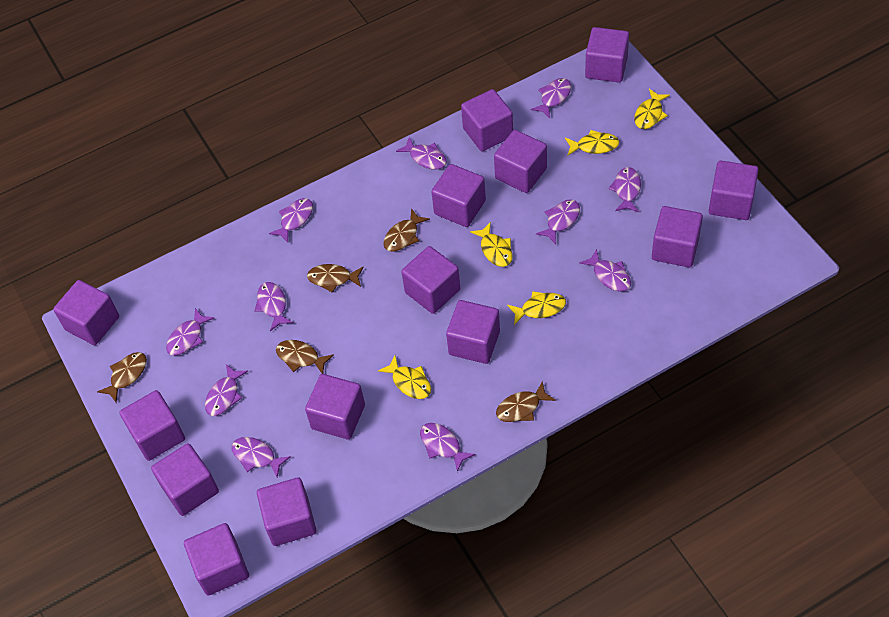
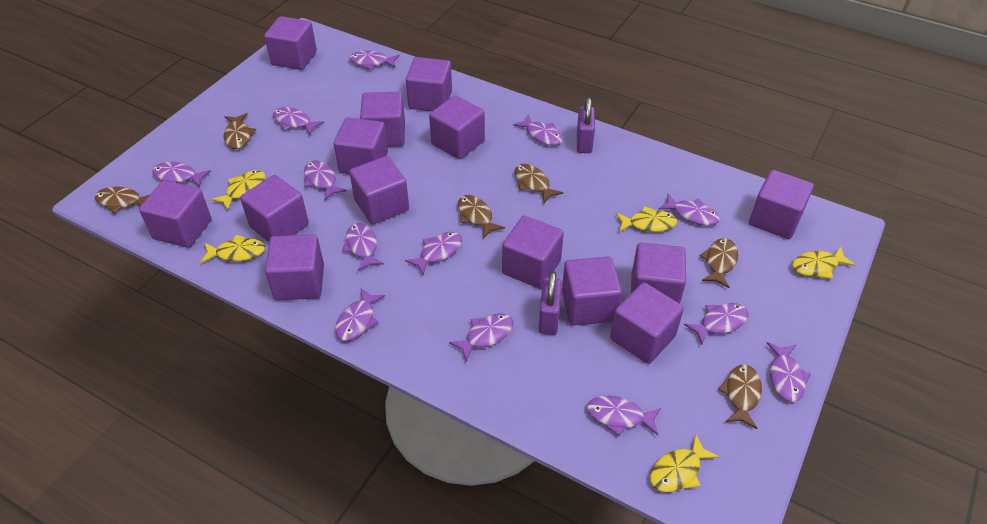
brown fish: 5 -> 6
purple fish: 11 -> 13
purple padlock: 0 -> 2

